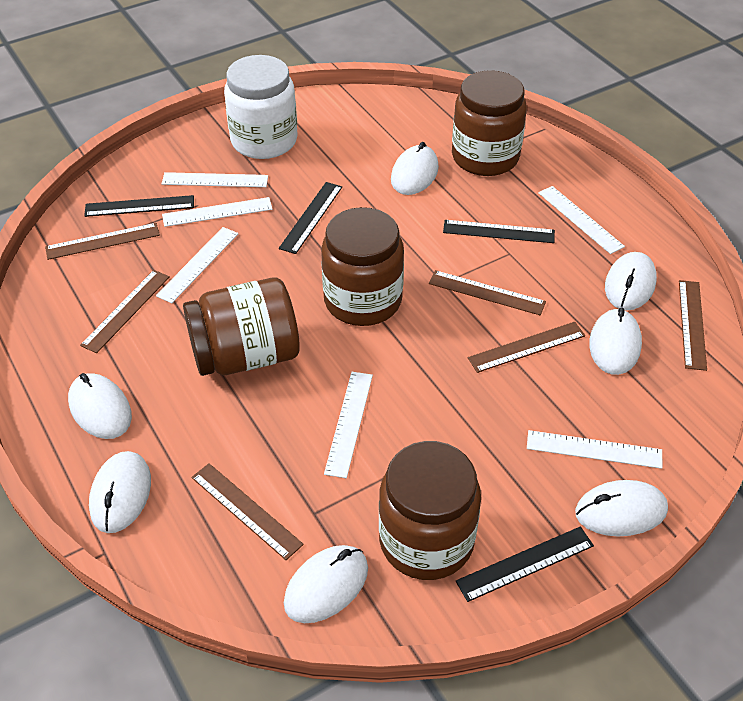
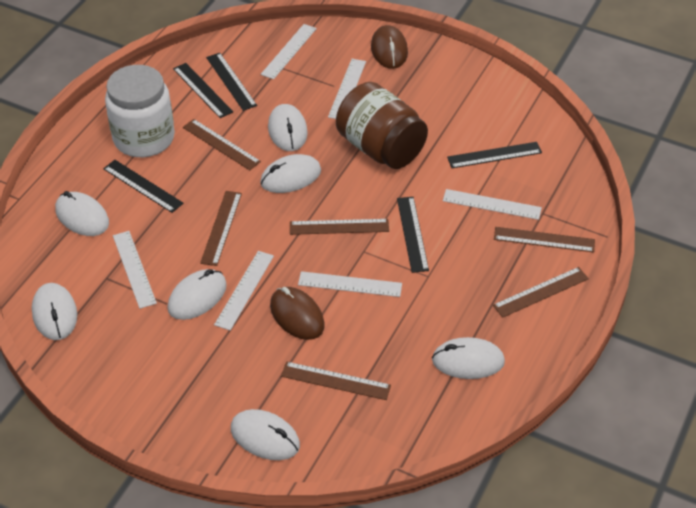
black ruler: 4 -> 5
brown jar: 4 -> 1
brown mouse: 0 -> 2

